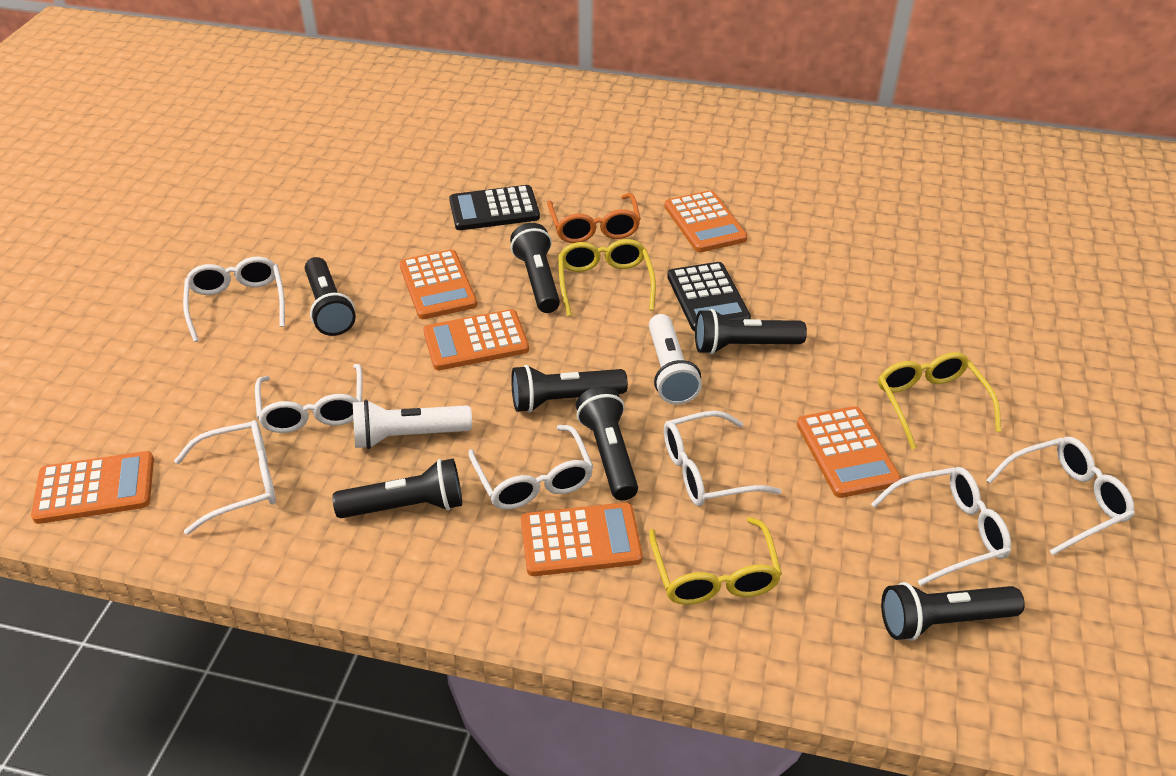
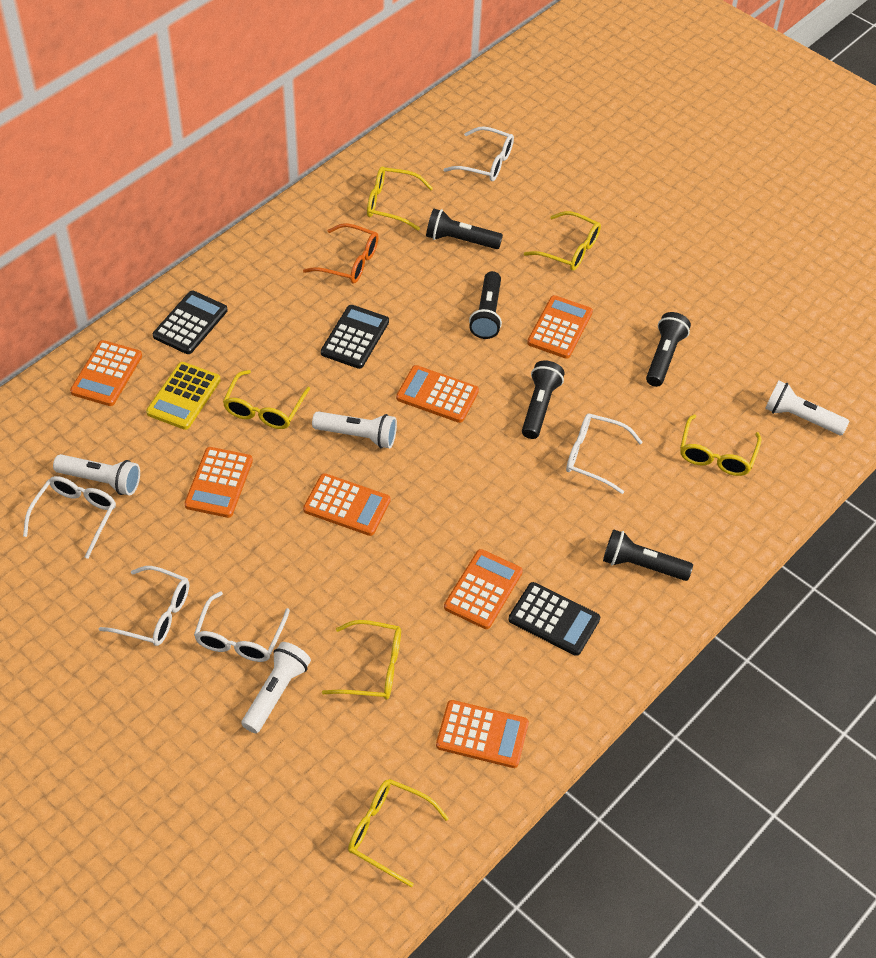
black calculator: 2 -> 3
black flashlight: 7 -> 5
orange calculator: 6 -> 7
white flashlight: 2 -> 4
white glasses: 7 -> 5
yellow calculator: 0 -> 1
yellow glasses: 3 -> 6

